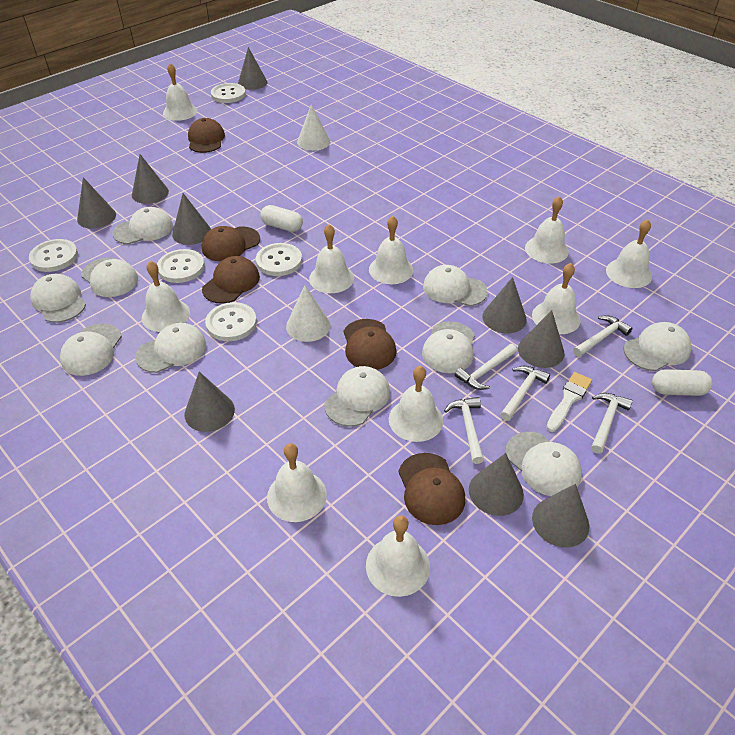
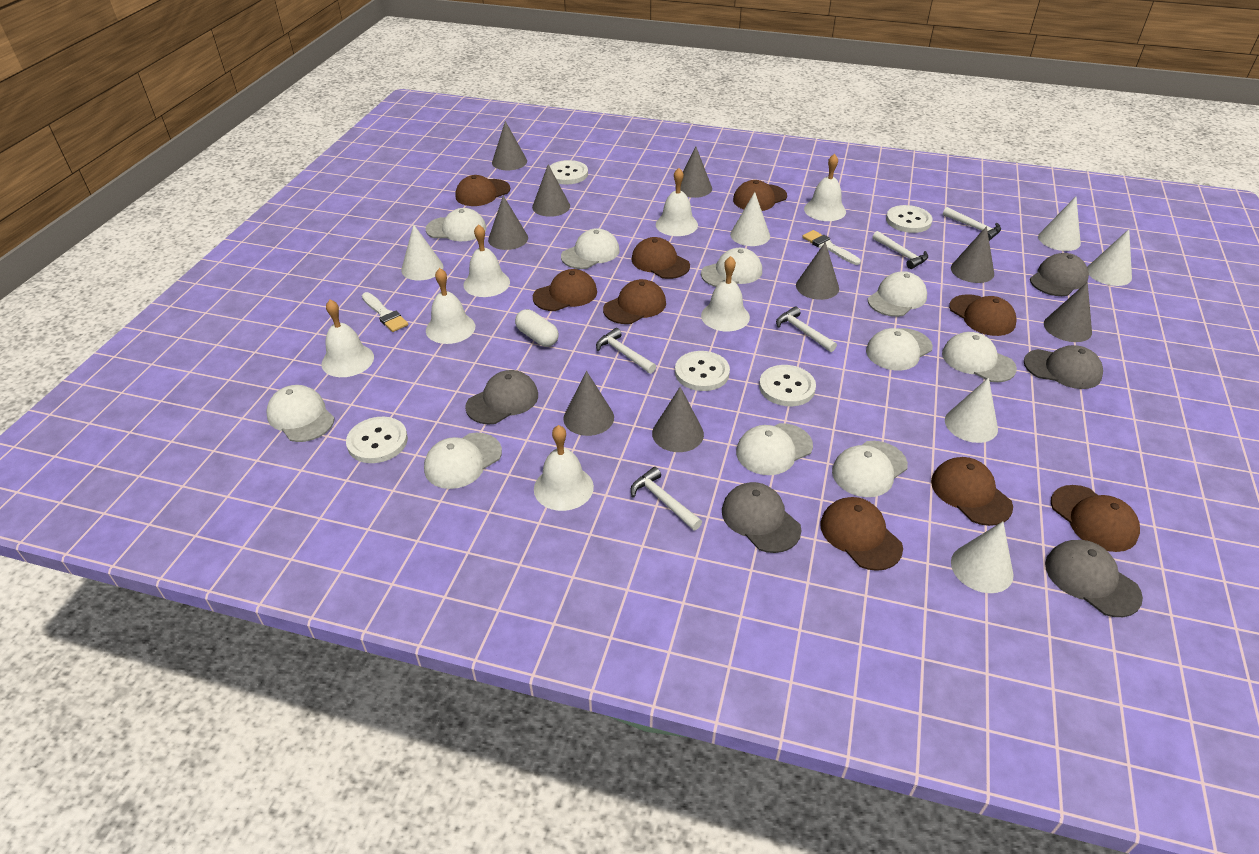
brown cap: 5 -> 9
grey cap: 0 -> 5
white bell: 10 -> 7
white brush: 1 -> 2
white capsule: 2 -> 1
white cone: 2 -> 6

